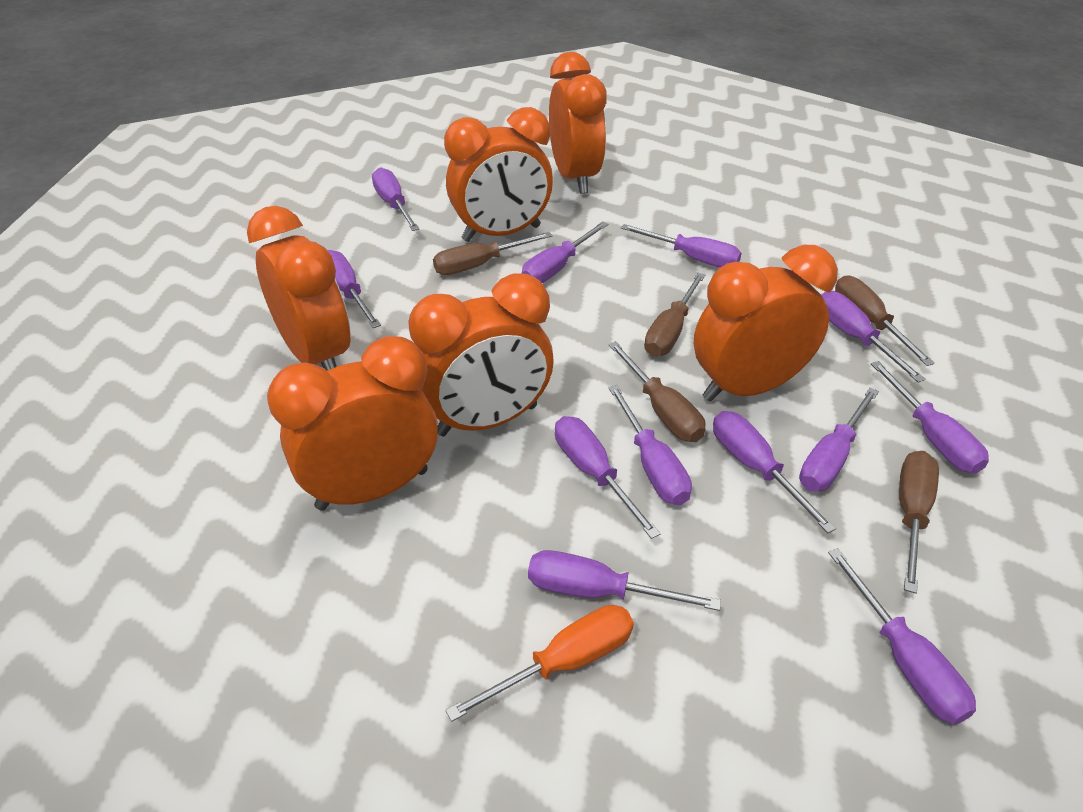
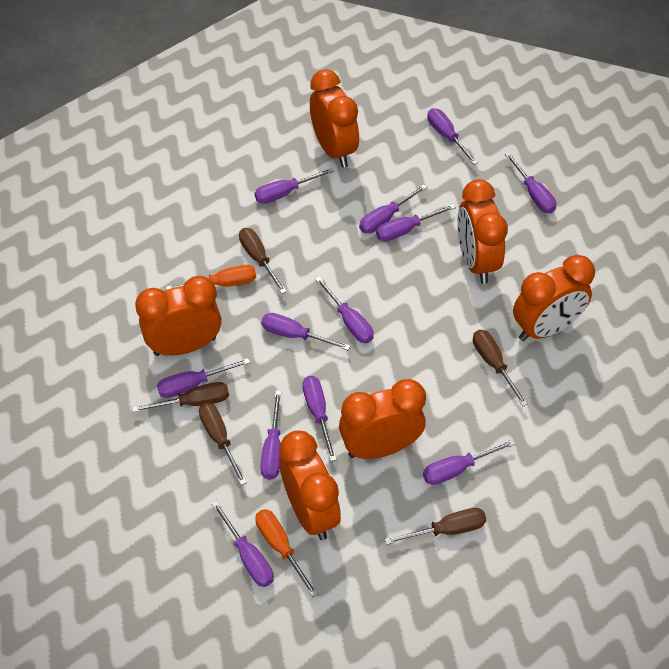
orange screwdriver: 1 -> 2

